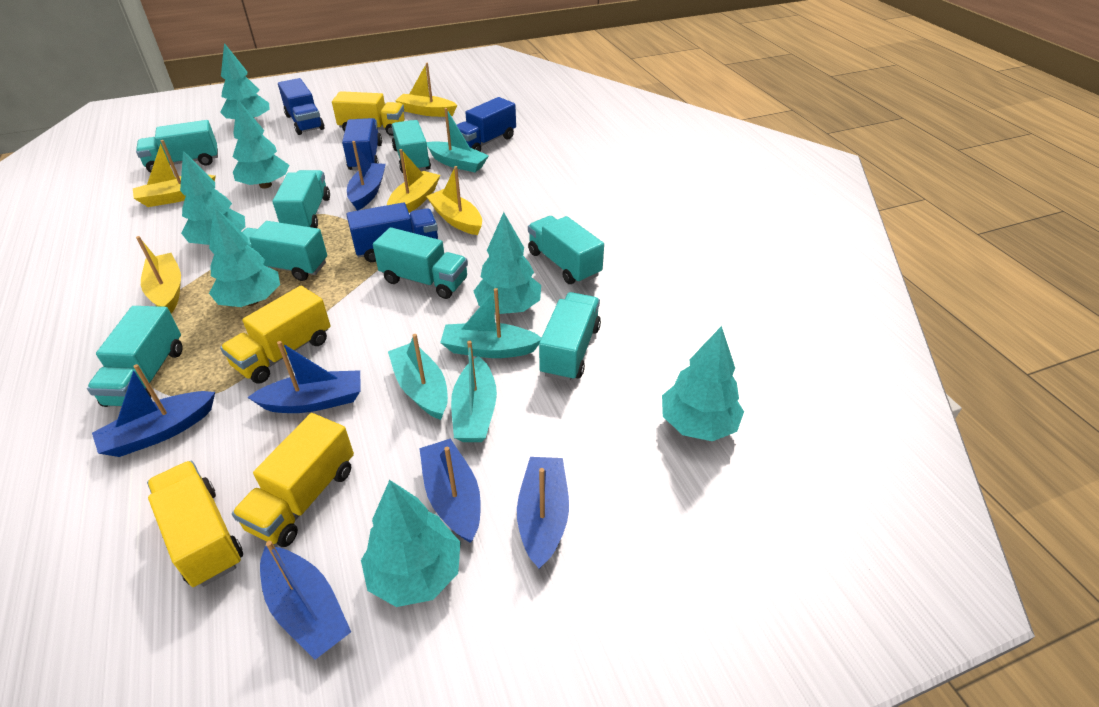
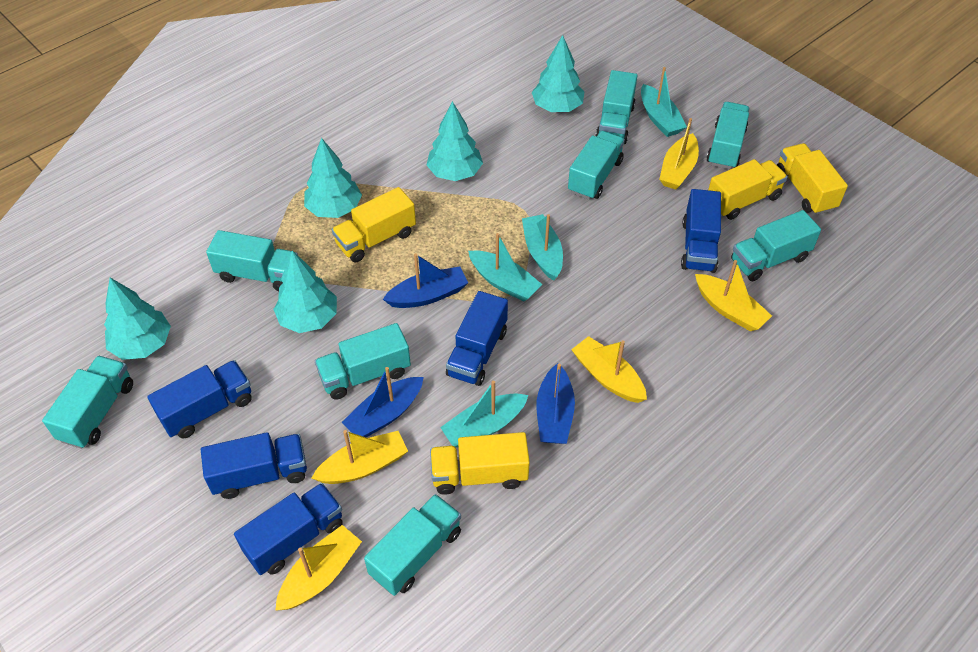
blue boat: 6 -> 3
blue truck: 4 -> 5
turquoise tree: 7 -> 5

